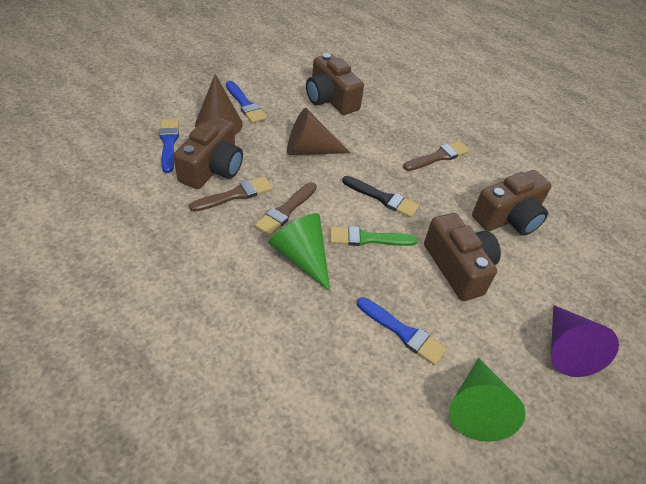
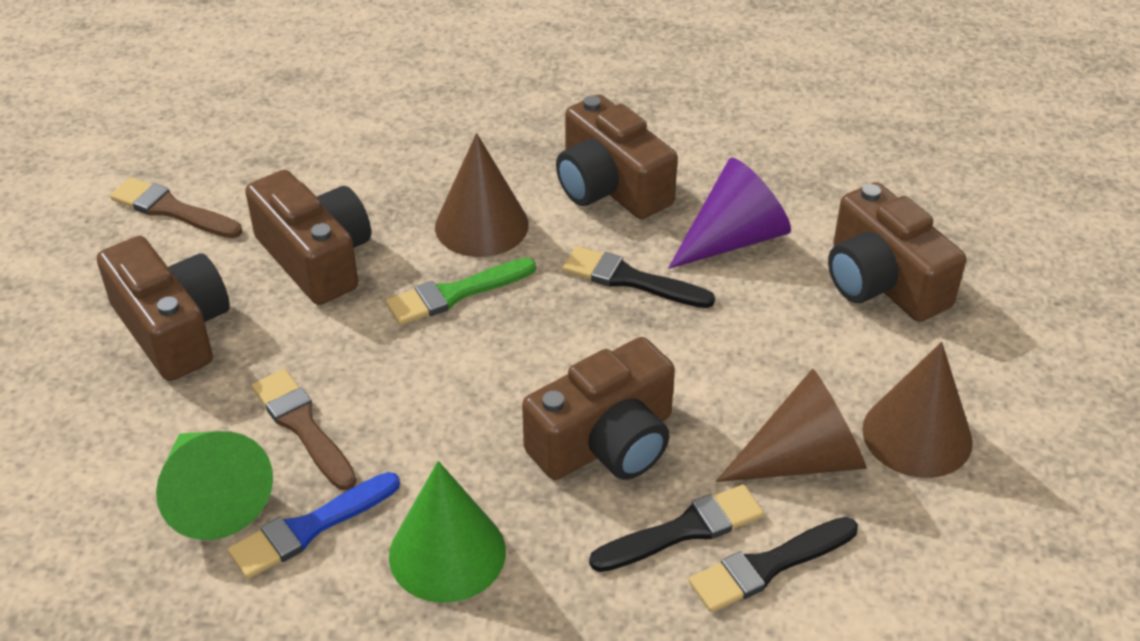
black brush: 1 -> 3
blue brush: 3 -> 1
brown brush: 3 -> 2
brown camera: 4 -> 5
brown cone: 2 -> 3

